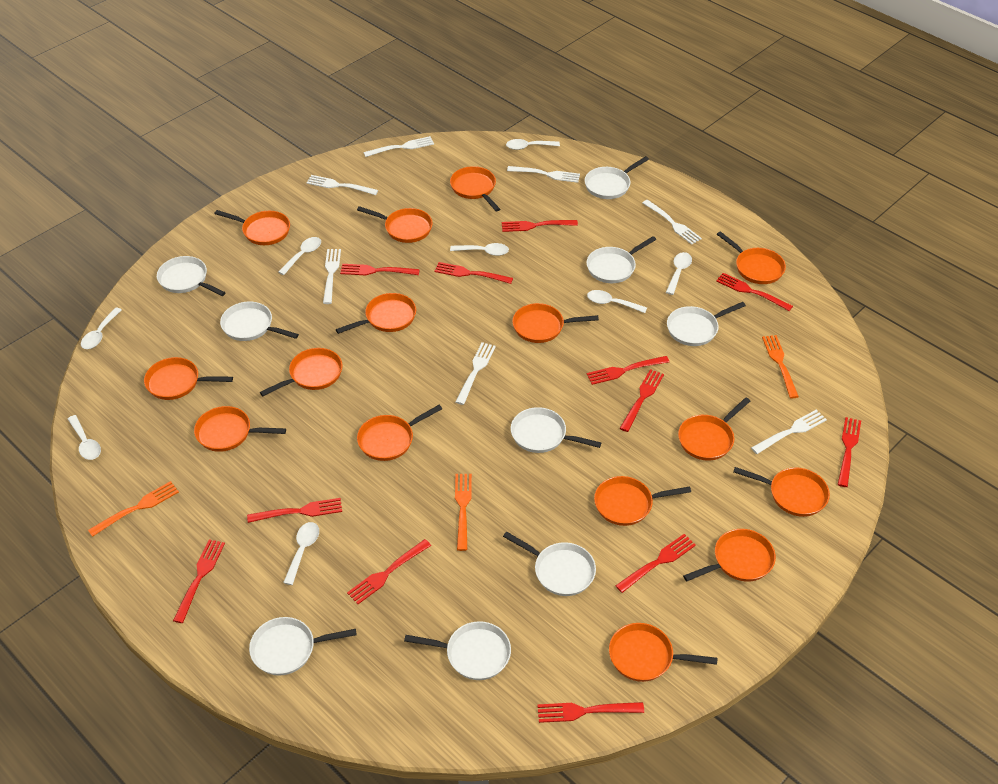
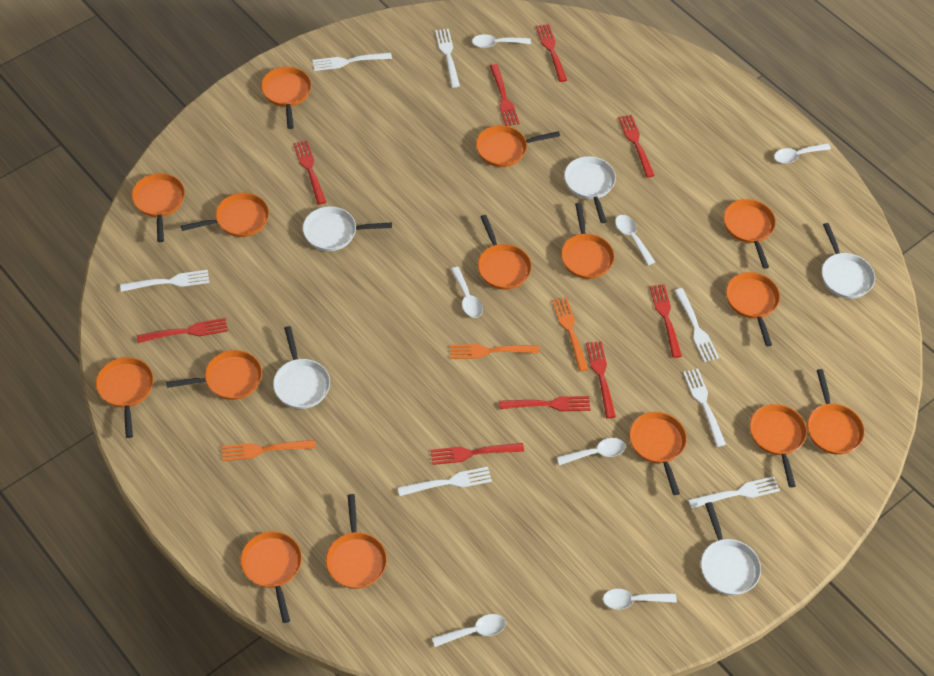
red fork: 12 -> 9
white pan: 9 -> 5
white spoon: 8 -> 7

